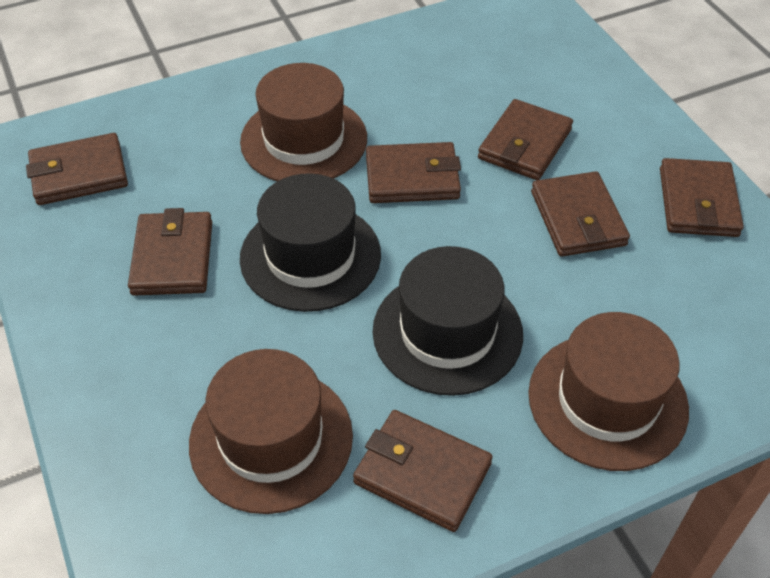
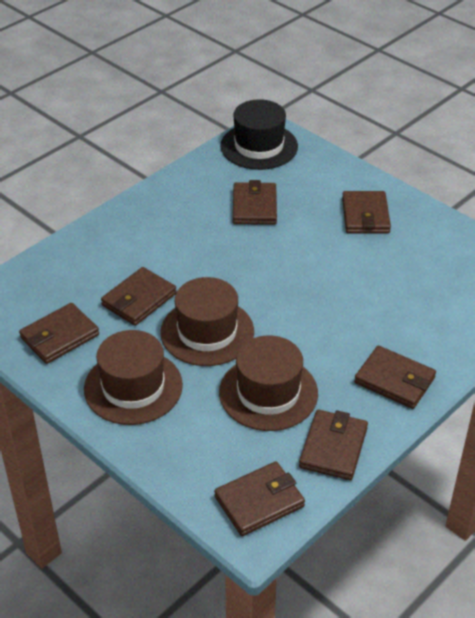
black hat: 2 -> 1

